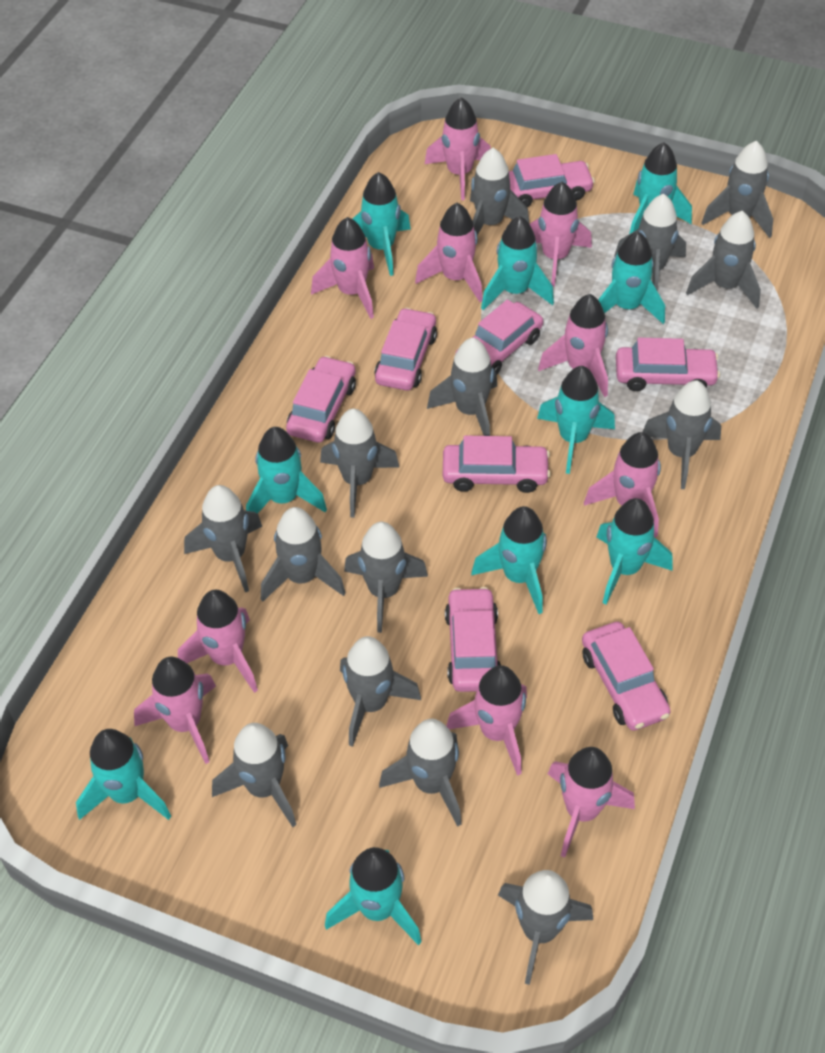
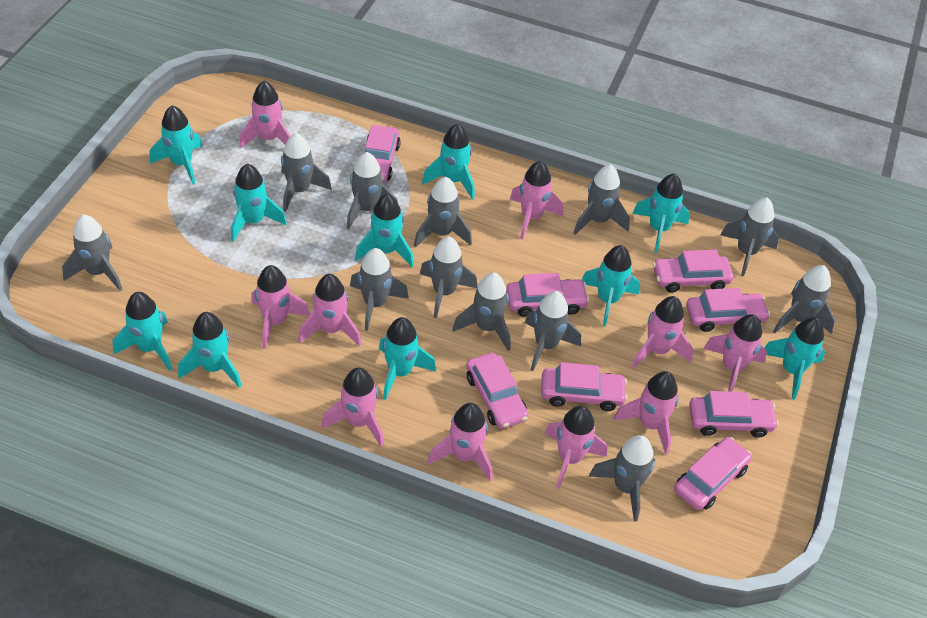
grey rocket: 14 -> 12

